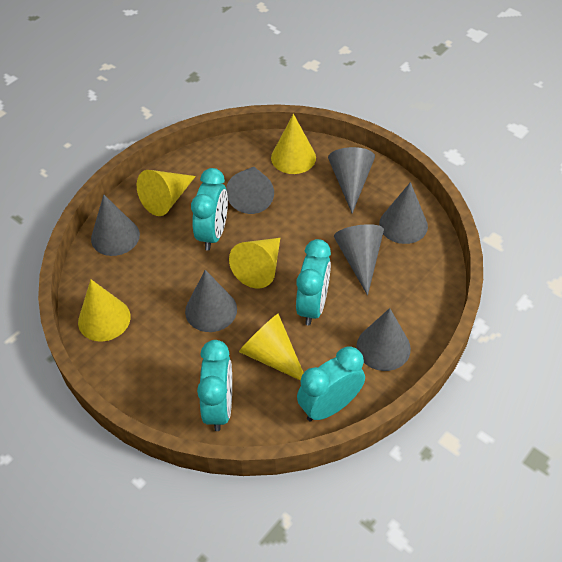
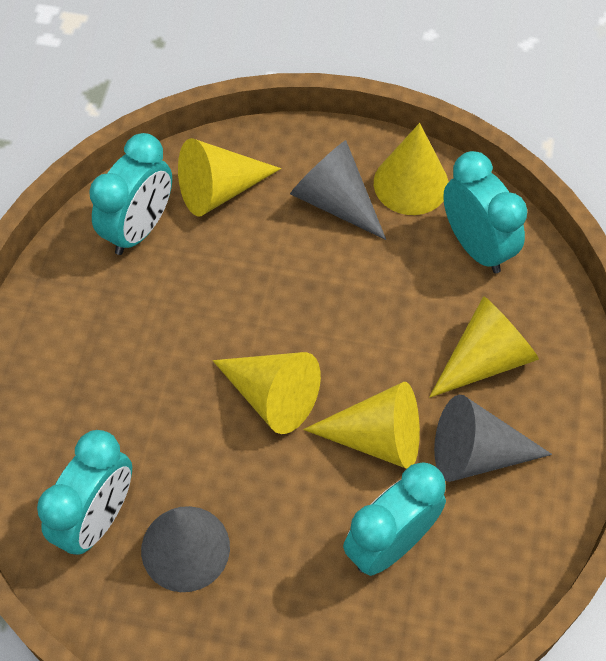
grey cone: 7 -> 3

